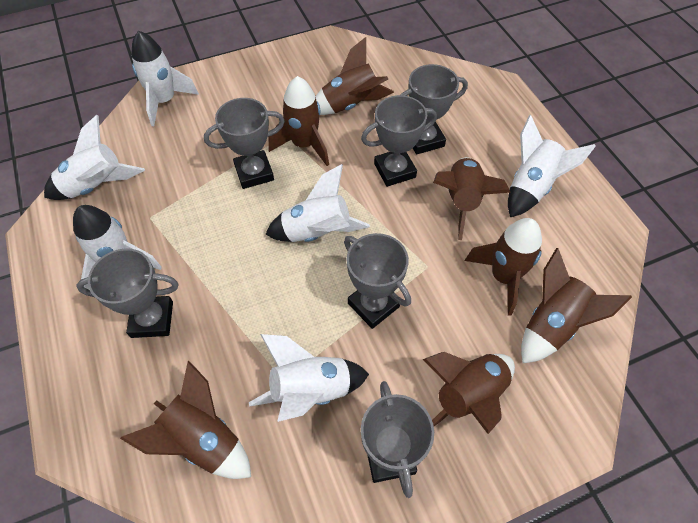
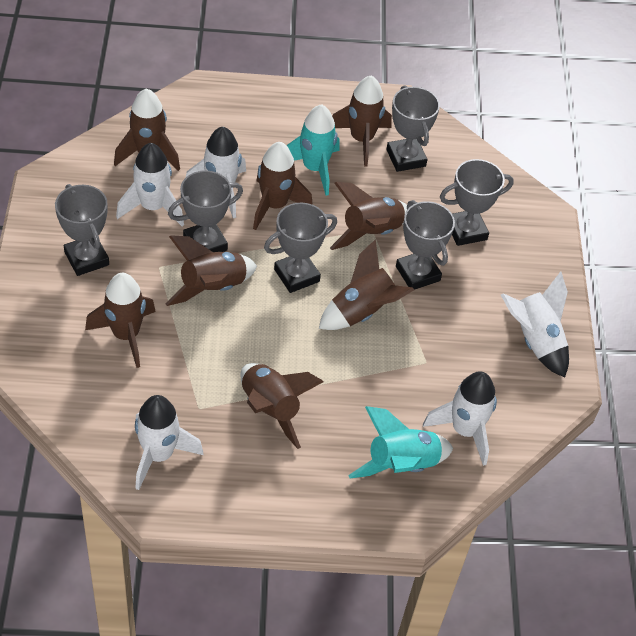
brown rocket: 7 -> 8
turquoise rocket: 0 -> 2
white rocket: 6 -> 5

